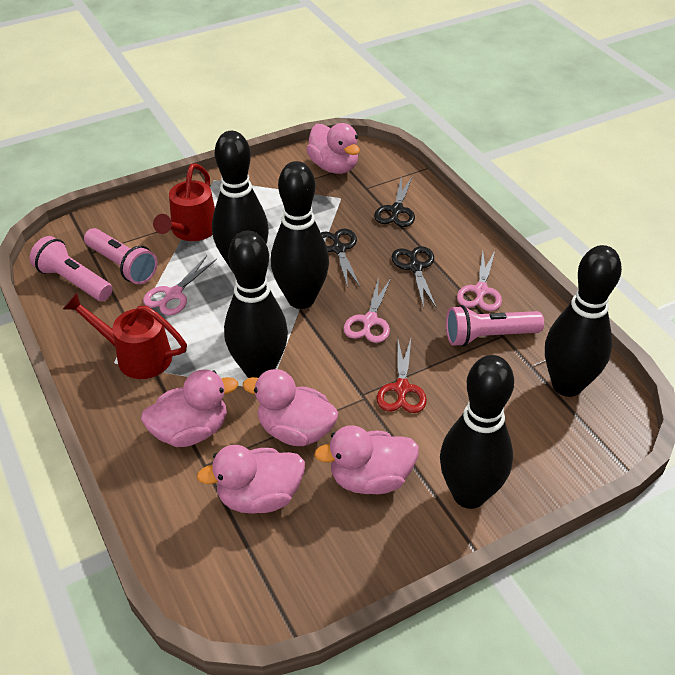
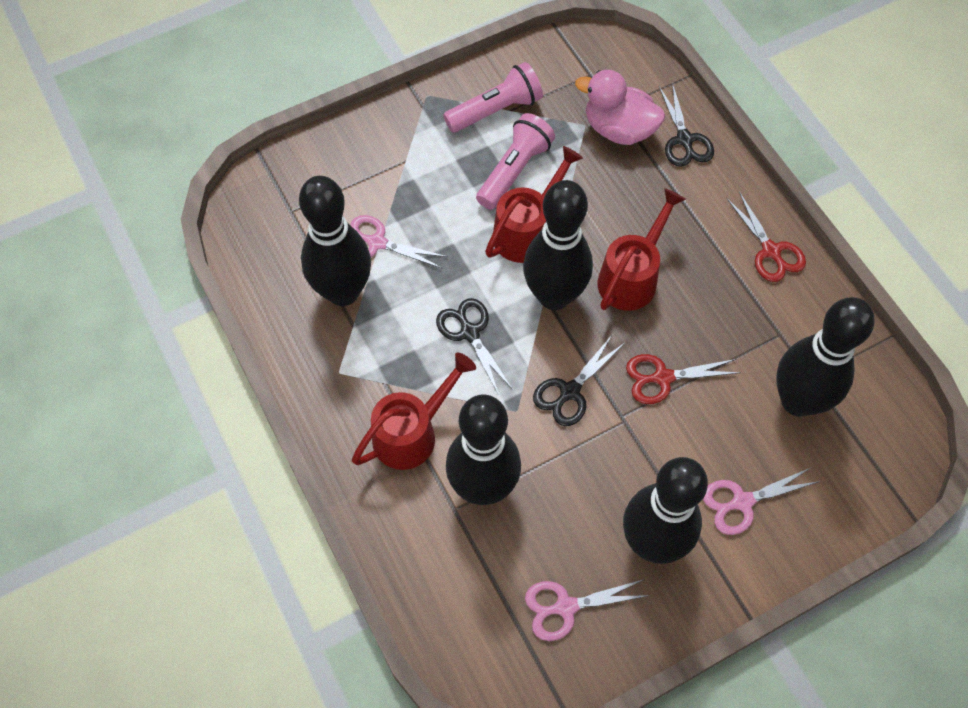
pink duck: 5 -> 1
pink flashlight: 3 -> 2
red scissors: 1 -> 2
red watering can: 2 -> 3

